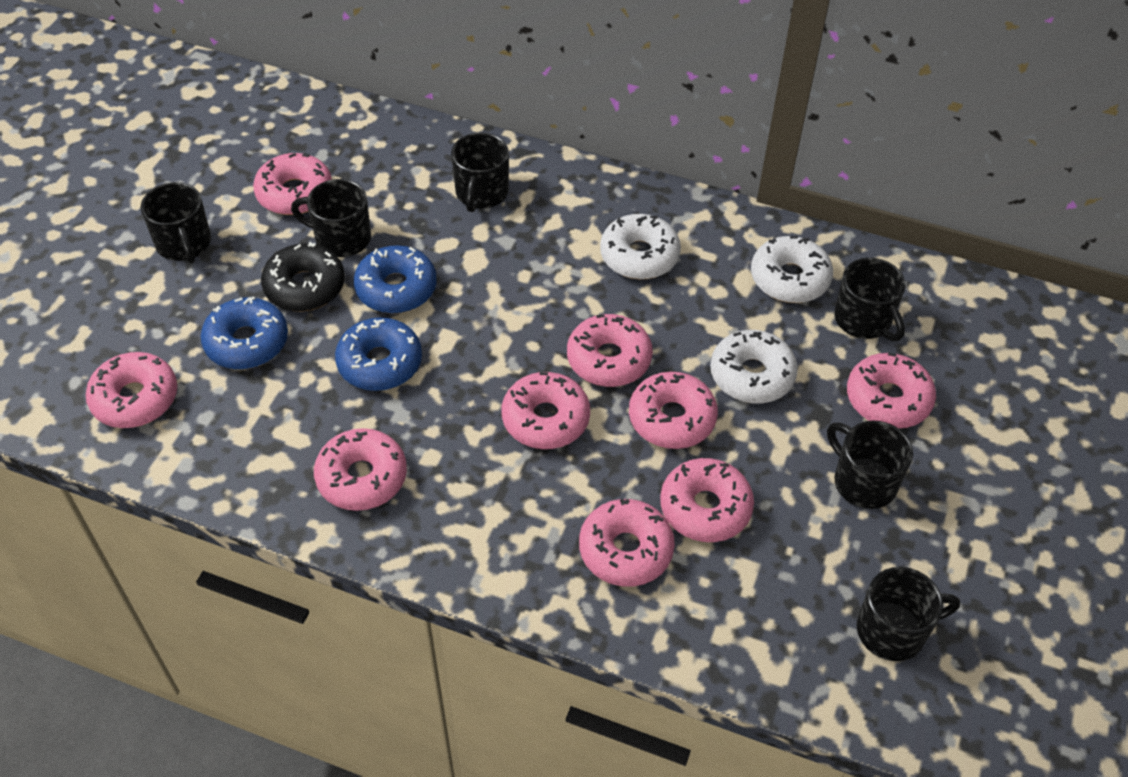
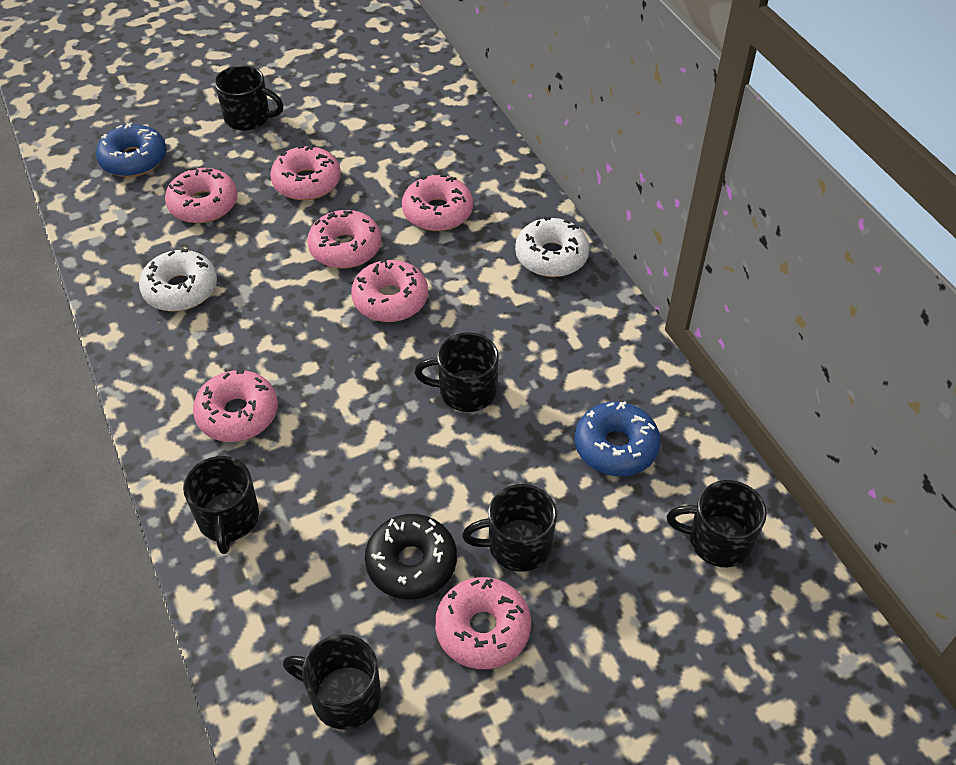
blue donut: 3 -> 2
pink donut: 9 -> 7
white donut: 3 -> 2

